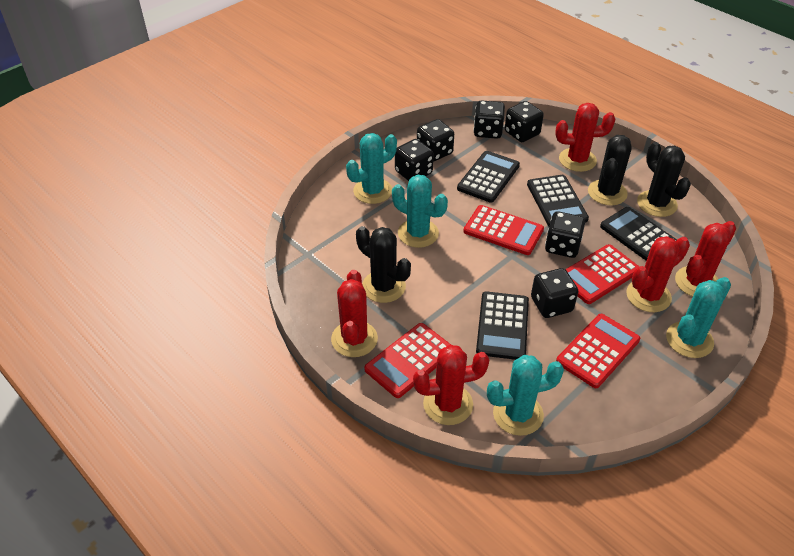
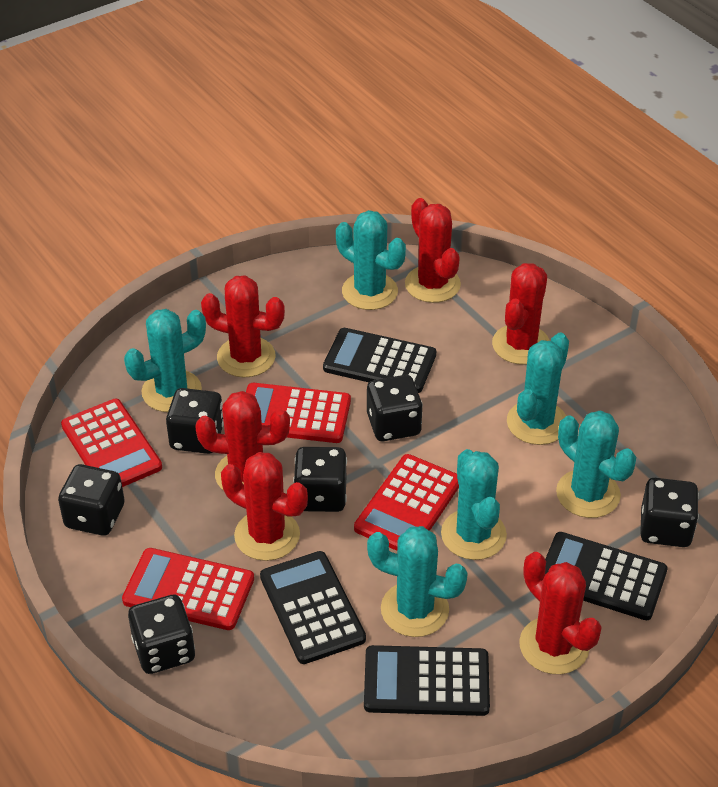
black cactus: 3 -> 0
red cactus: 5 -> 6
turquoise cactus: 4 -> 6

